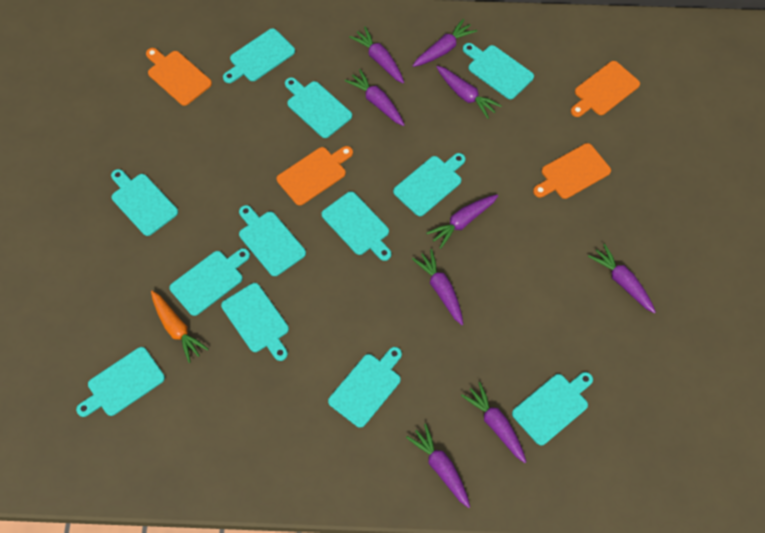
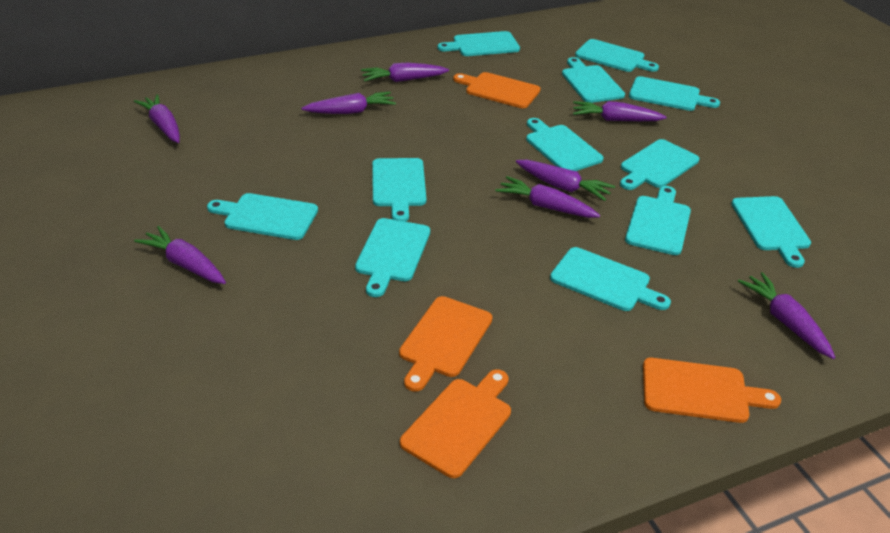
orange carrot: 1 -> 0
purple carrot: 9 -> 8

